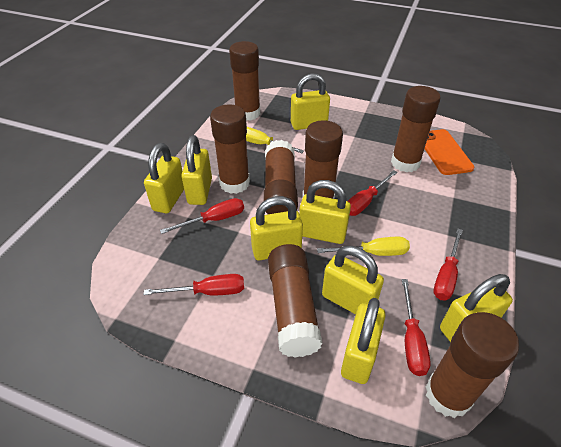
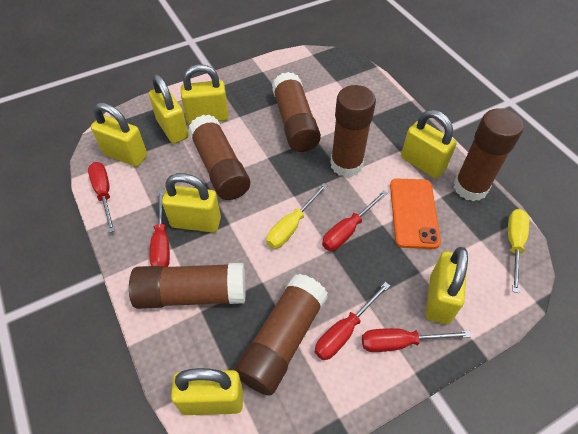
brown glue stick: 7 -> 6
yellow padlock: 8 -> 7

